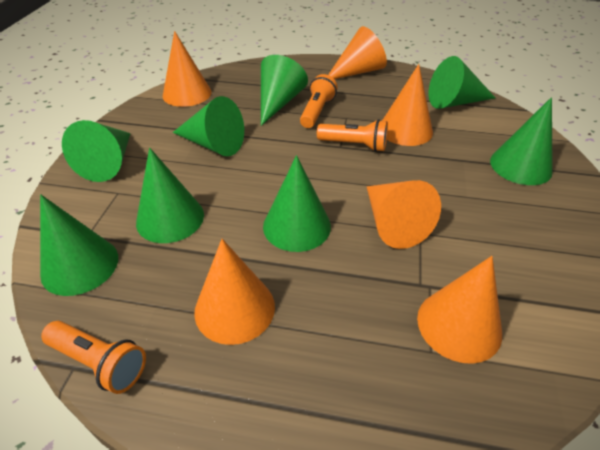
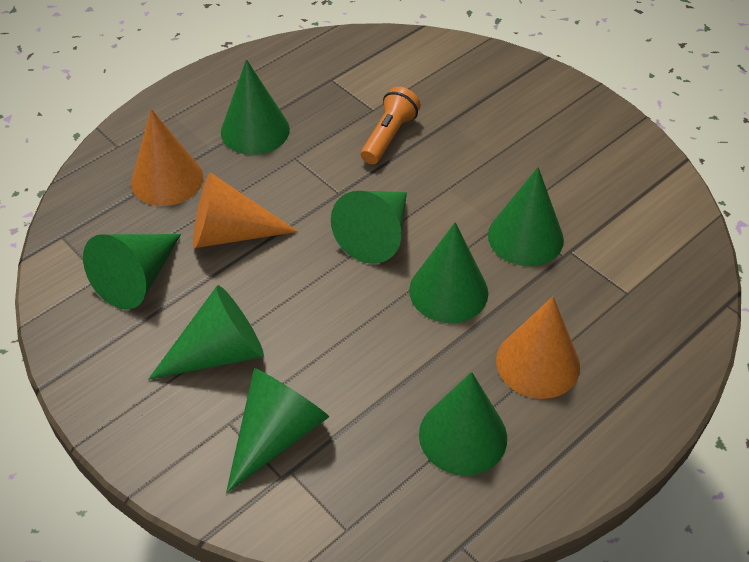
orange cone: 6 -> 3
orange flashlight: 3 -> 1

